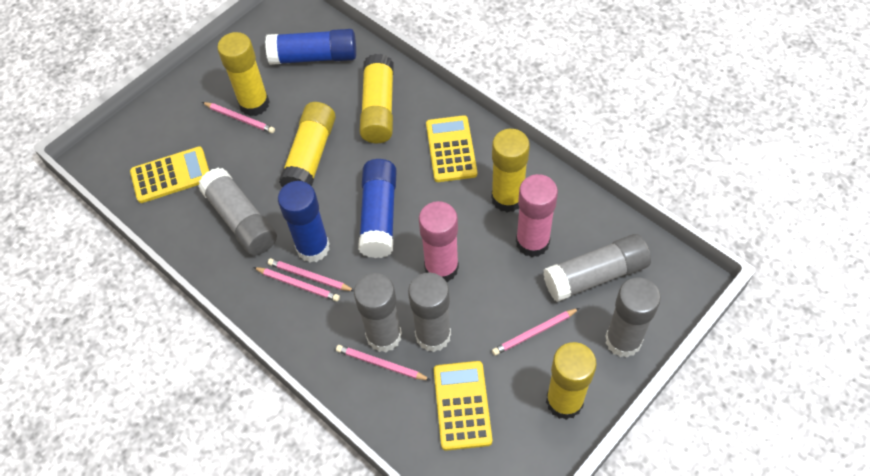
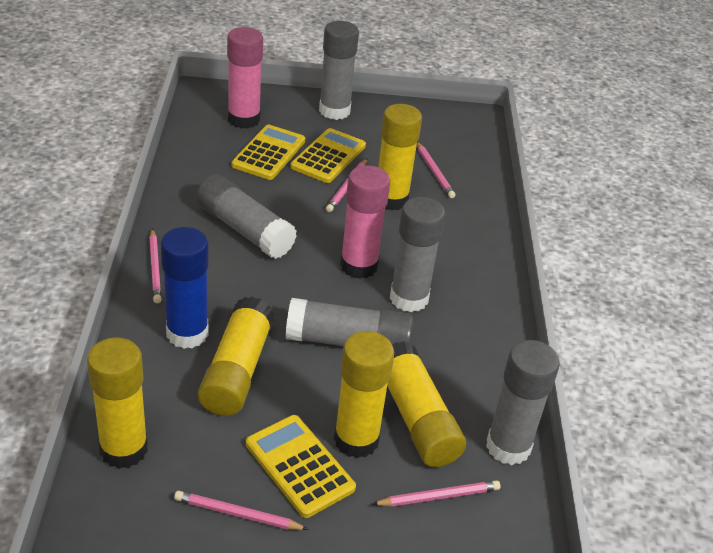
blue glue stick: 3 -> 1

